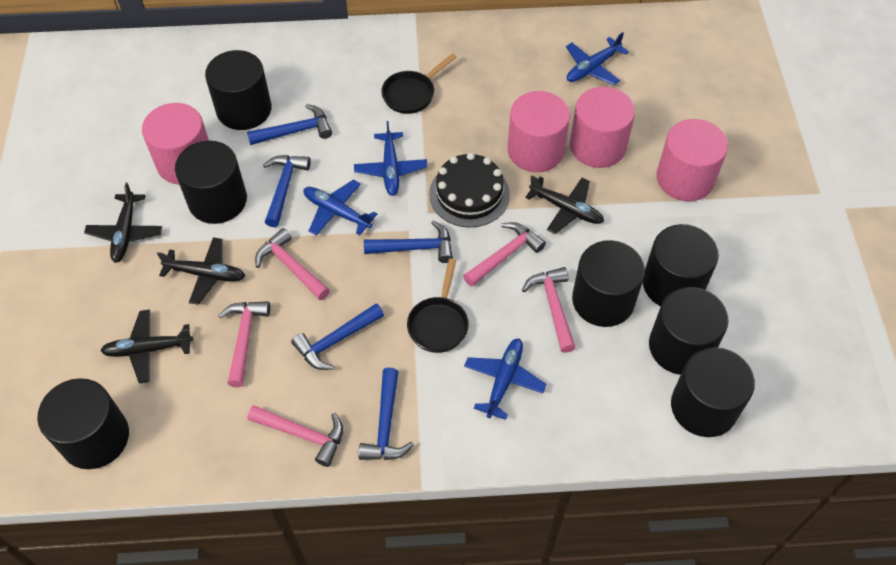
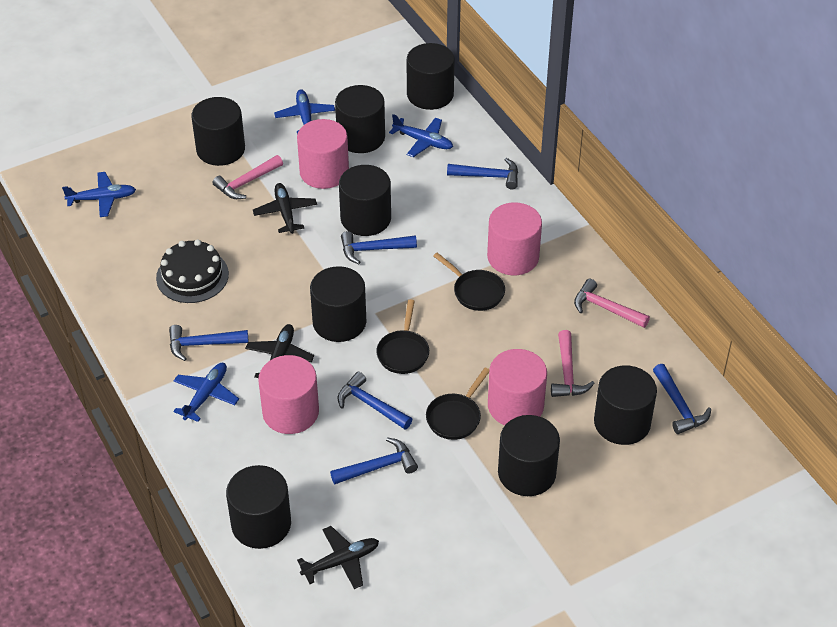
black cylinder: 7 -> 8
black pan: 2 -> 3
black plane: 4 -> 3
blue hammer: 5 -> 6
pink hammer: 5 -> 3

